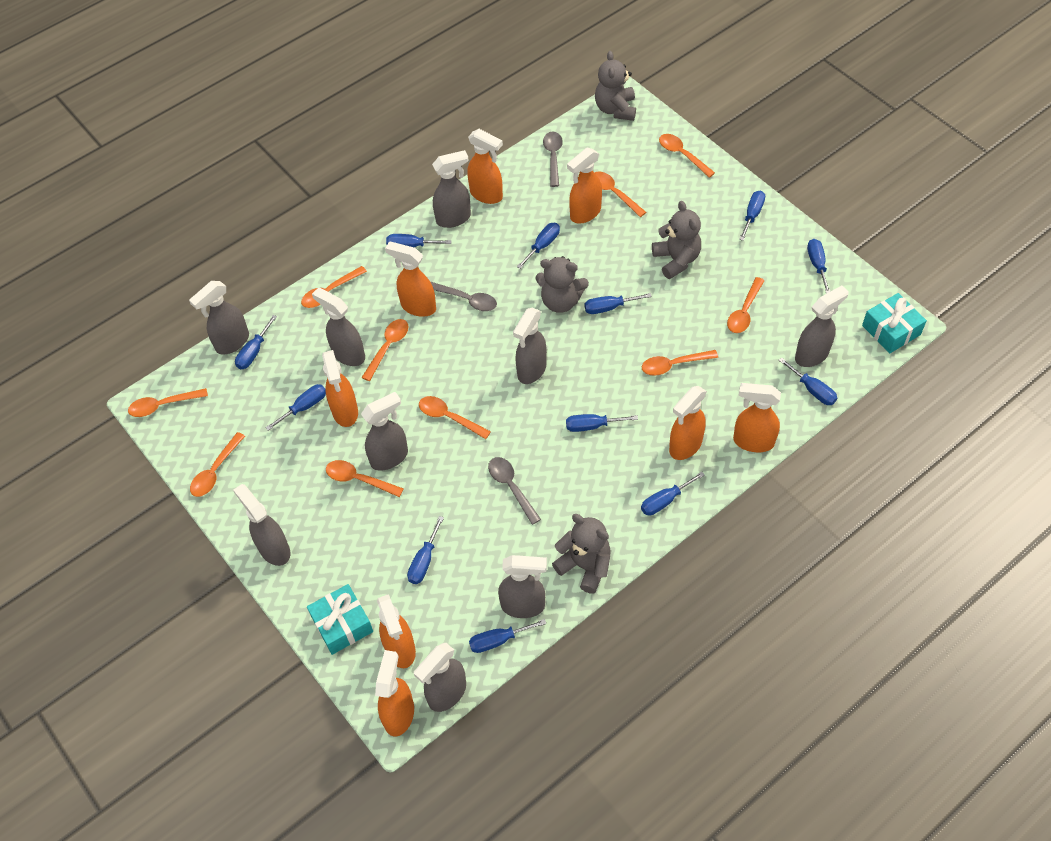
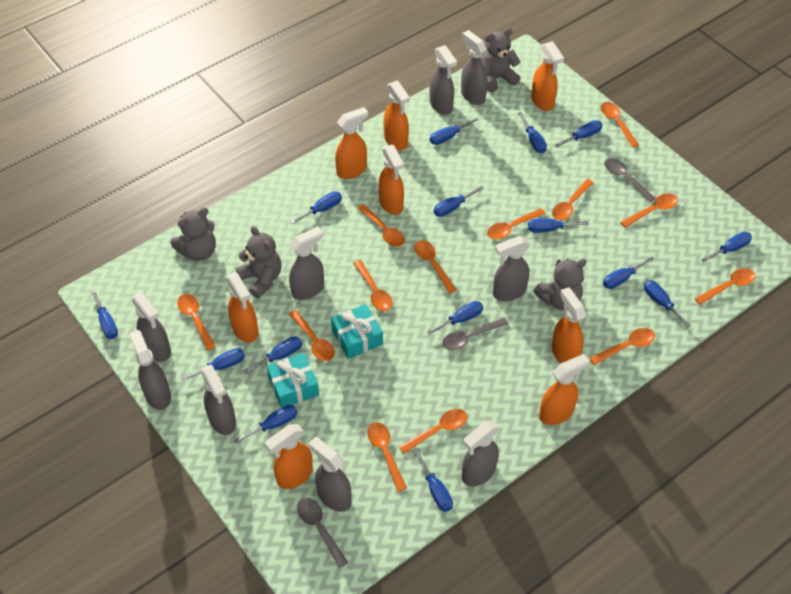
blue screwdriver: 12 -> 15
orange spoon: 10 -> 13

